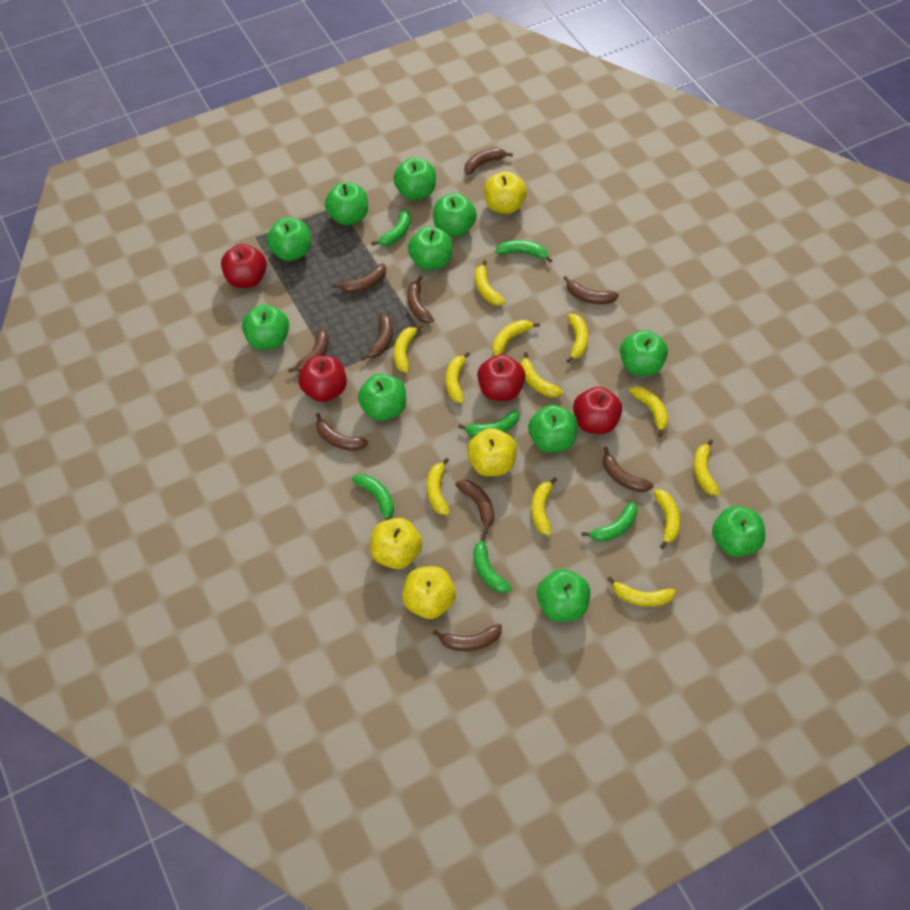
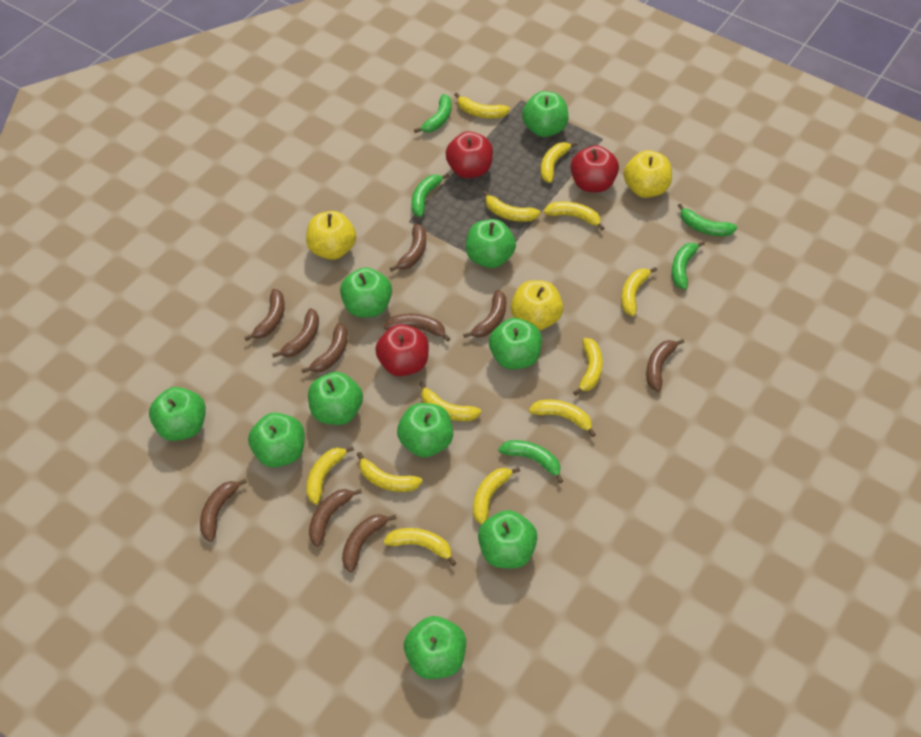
green apple: 11 -> 10
green banana: 6 -> 5
red apple: 4 -> 3
yellow apple: 4 -> 3

